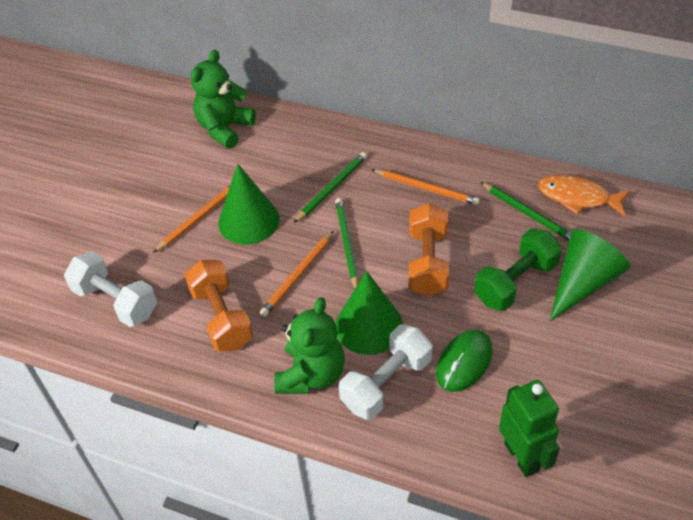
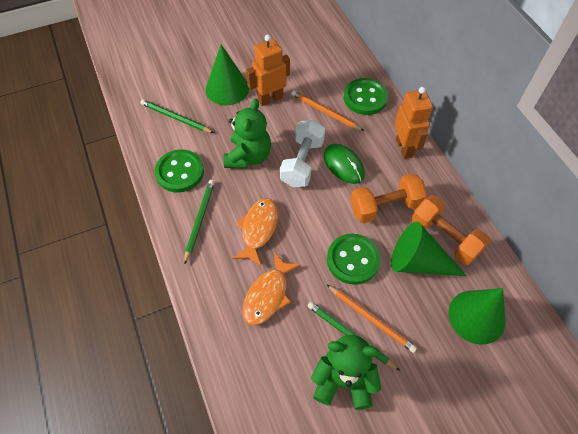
green button: 0 -> 3
green dumbbell: 1 -> 0
green robot: 1 -> 0
orange fish: 1 -> 2
orange pencil: 3 -> 2
orange robot: 0 -> 2
white dumbbell: 2 -> 1

